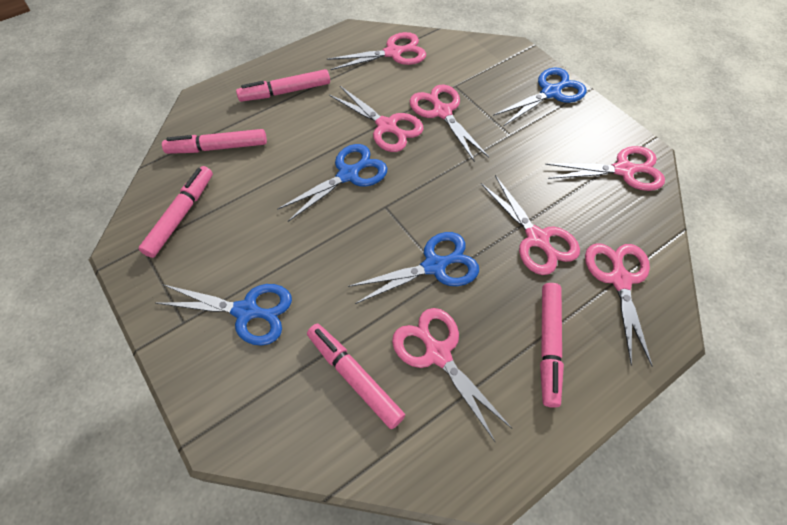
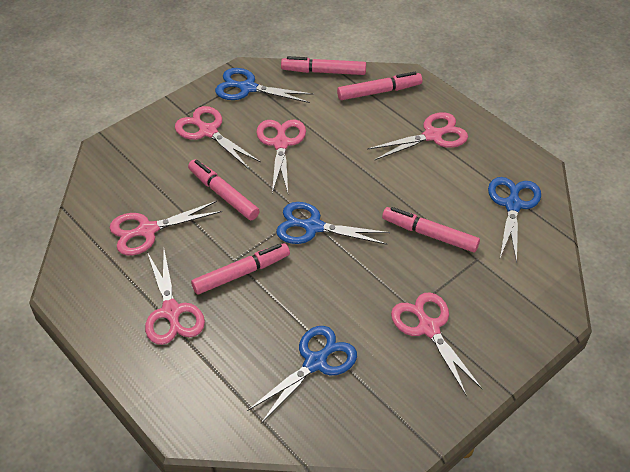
pink scissors: 7 -> 6

